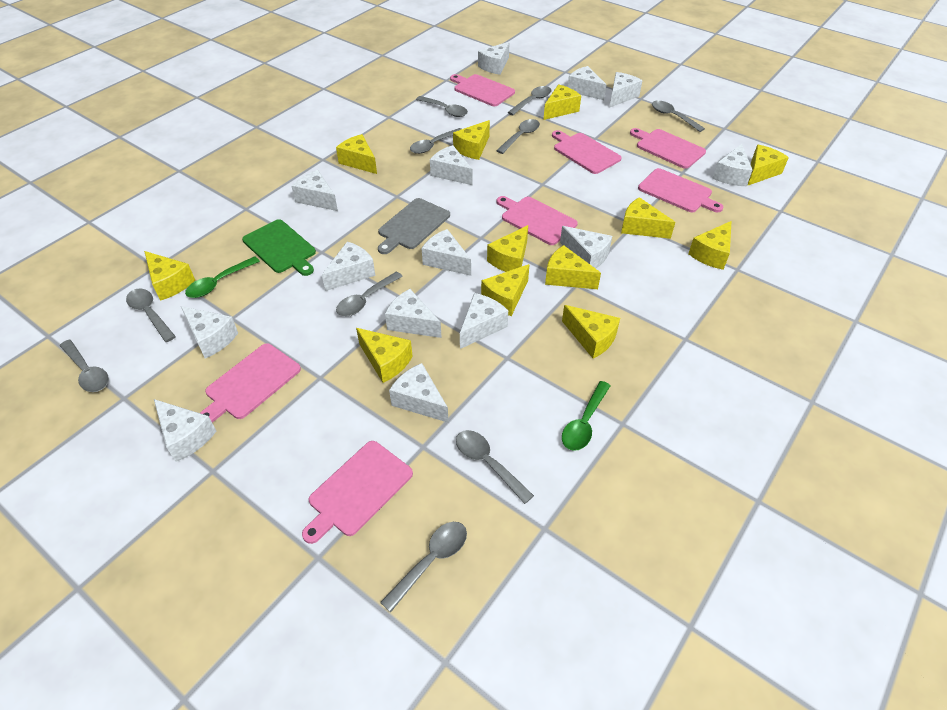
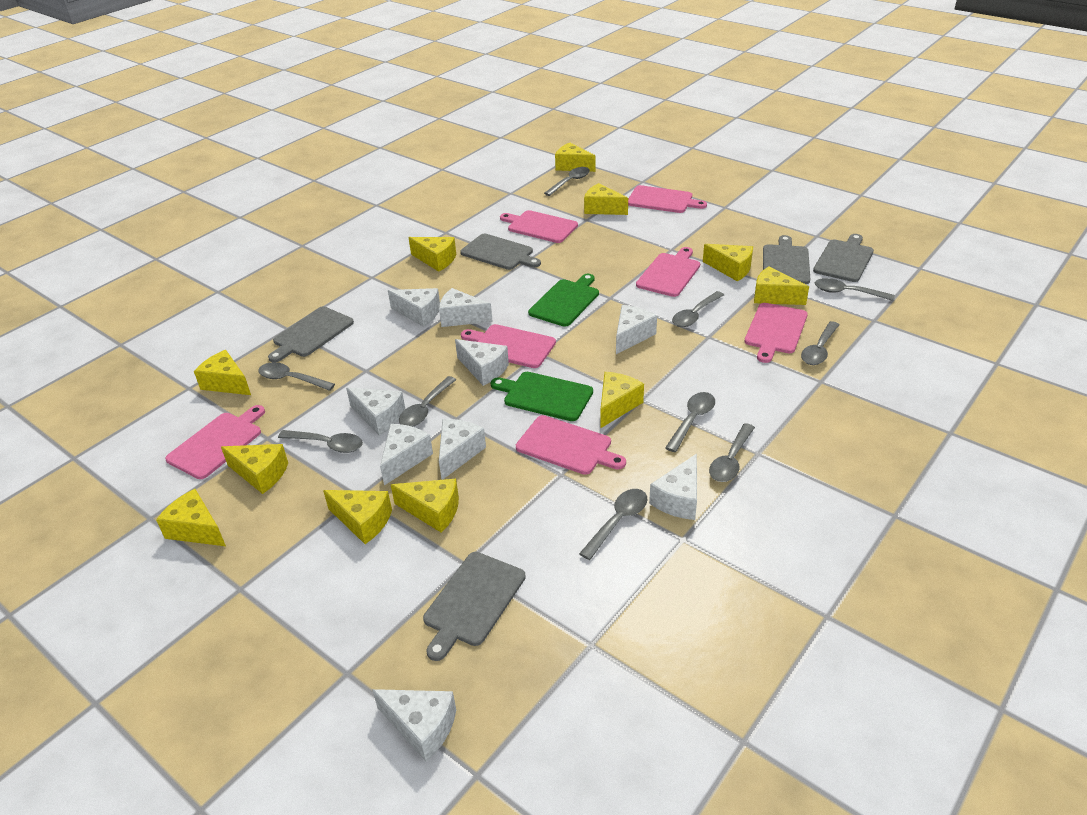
green cutting board: 1 -> 2
green spoon: 2 -> 0
grey cutting board: 1 -> 5
white cheese: 14 -> 9
yellow cheese: 12 -> 11

